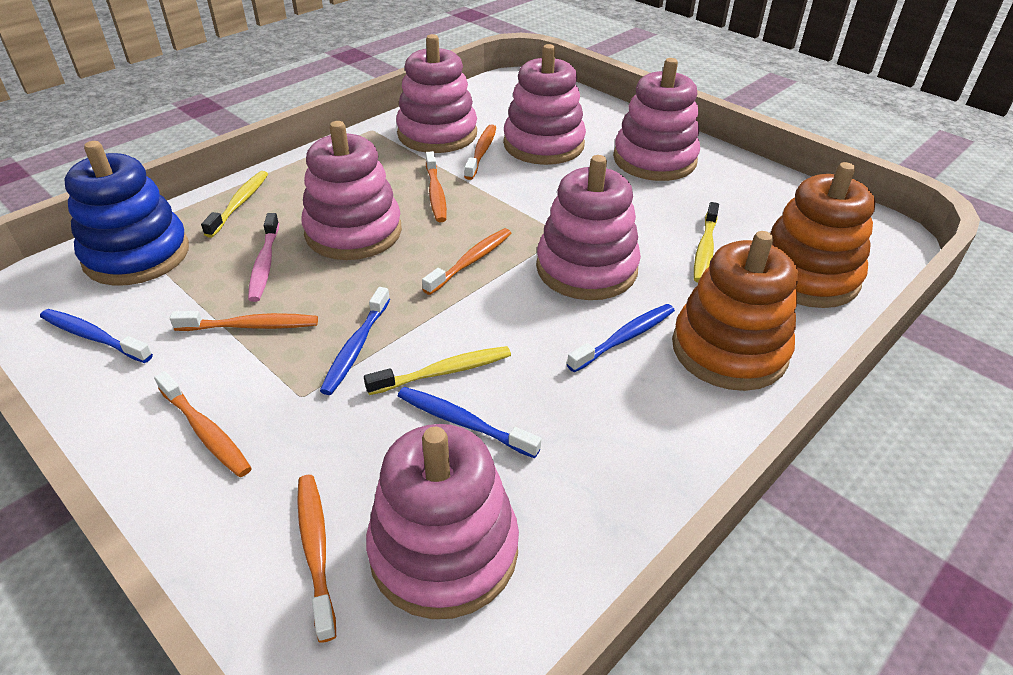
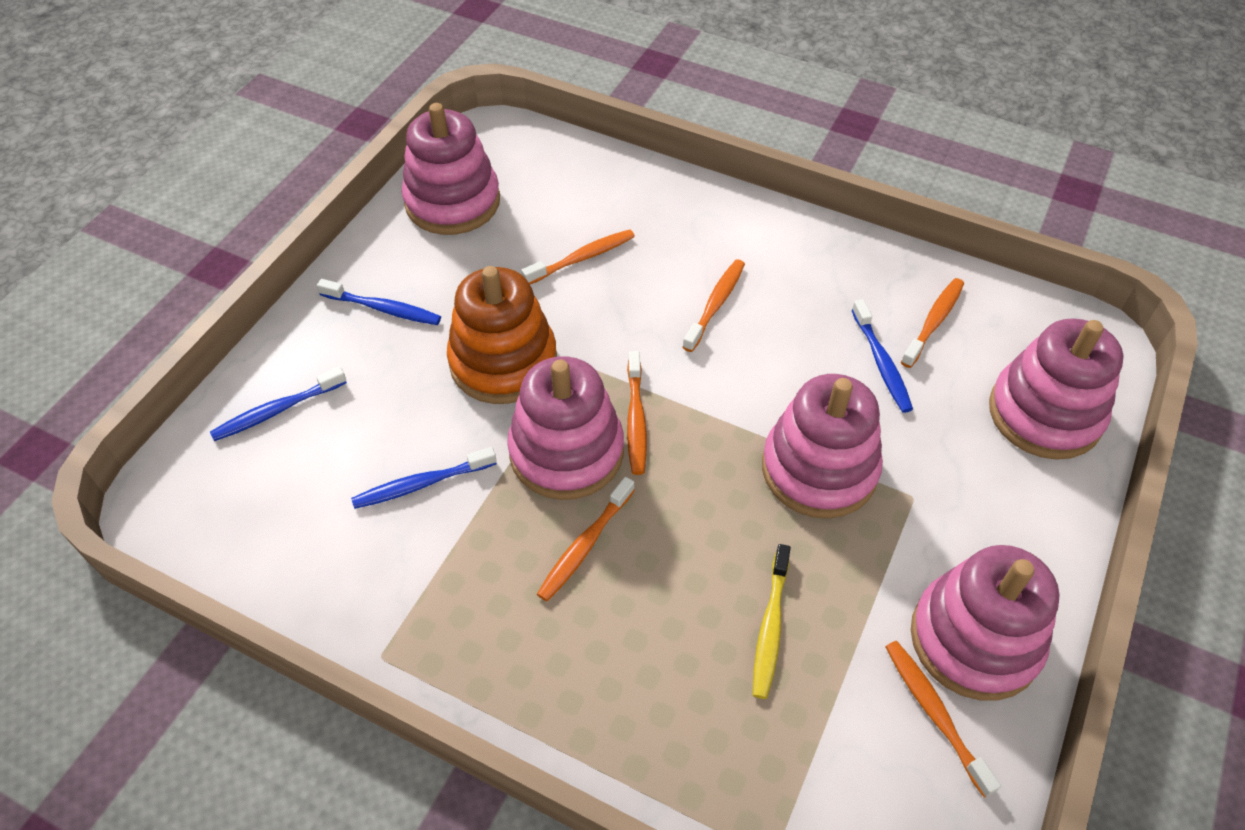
blue stacking toy: 1 -> 0
orange stacking toy: 2 -> 1
pink stacking toy: 6 -> 5
pink toothbrush: 1 -> 0
yellow toothbrush: 3 -> 1

